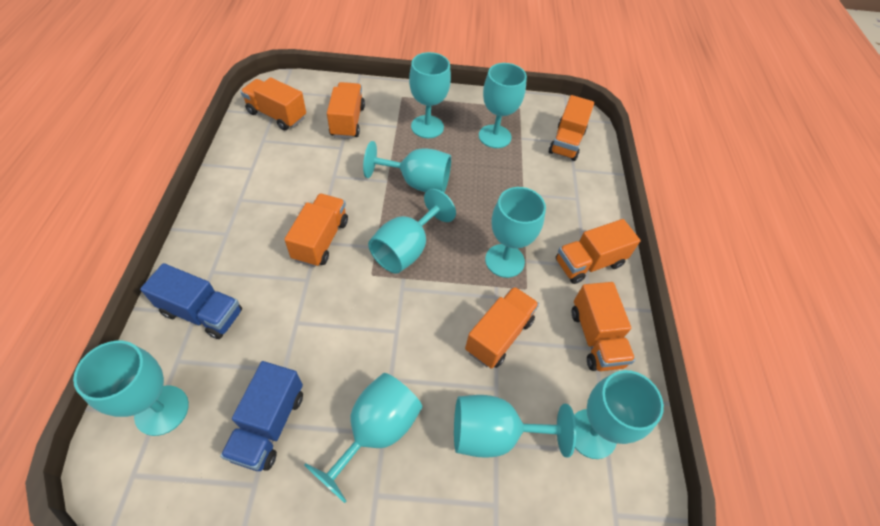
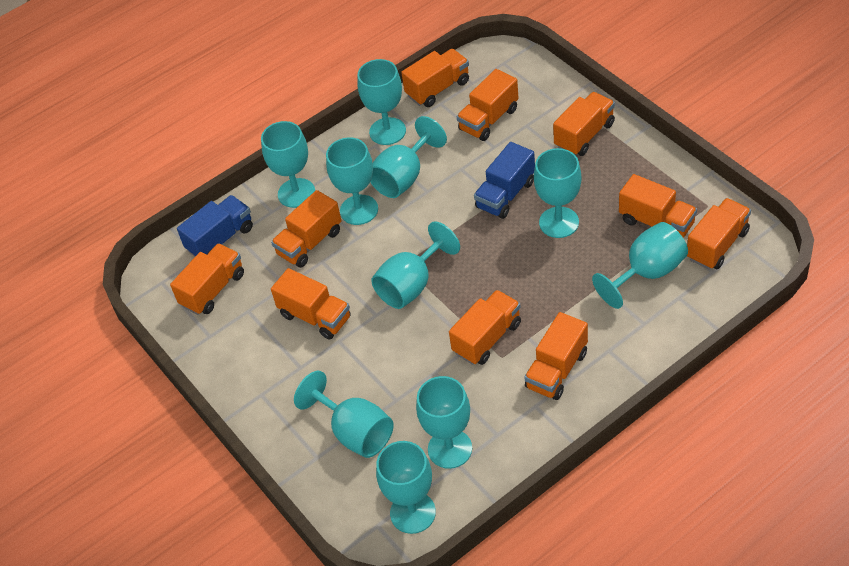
orange truck: 7 -> 10
turquoise goblet: 9 -> 10

